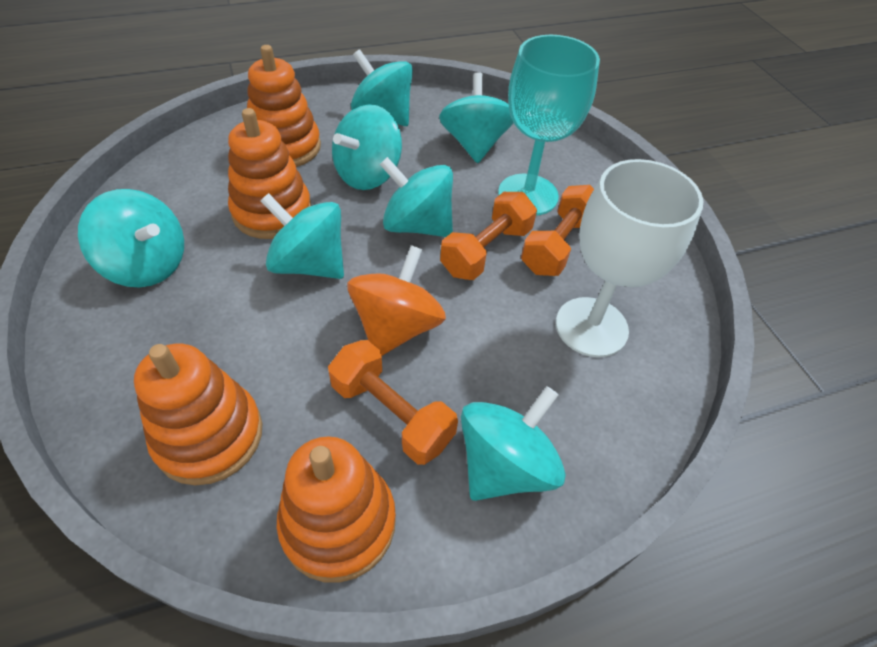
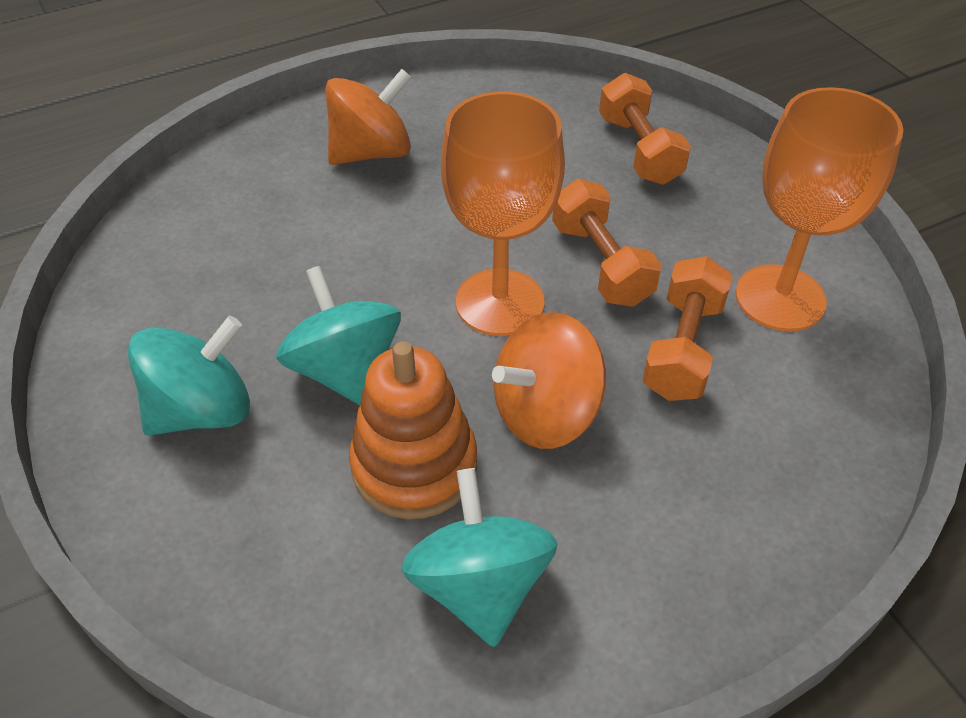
orange goblet: 0 -> 2
orange spinning top: 1 -> 2
orange stacking toy: 4 -> 1
turquoise goblet: 1 -> 0
turquoise spinning top: 7 -> 3
white goblet: 1 -> 0

